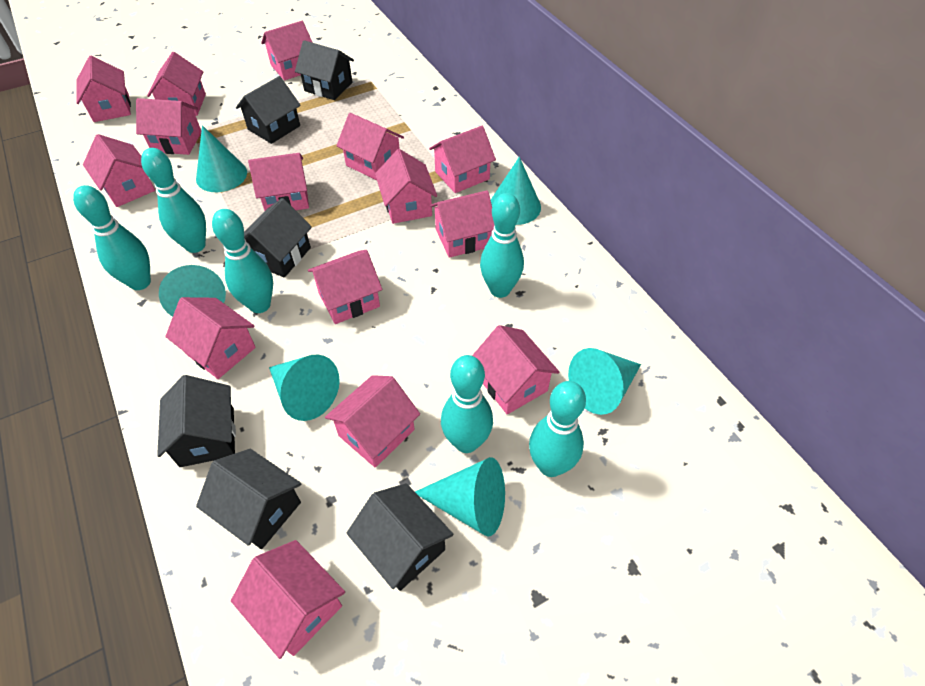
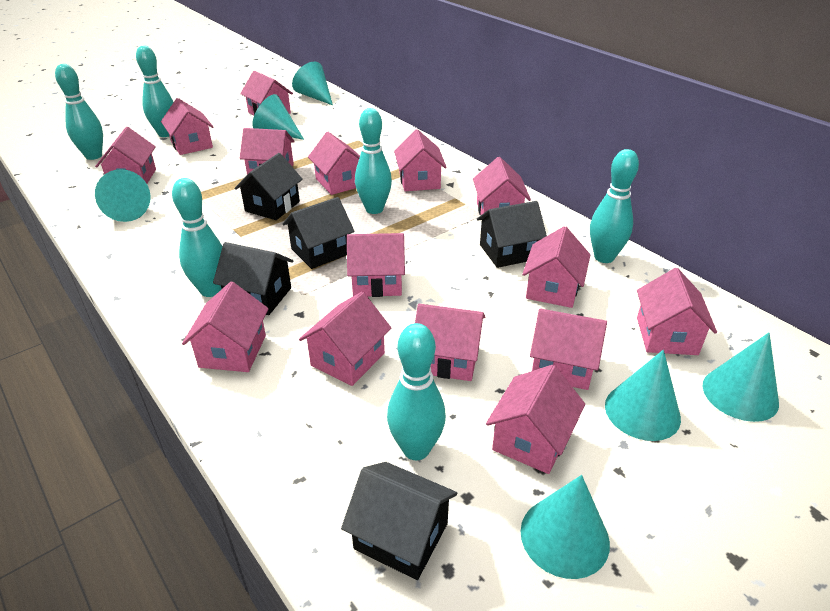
black house: 6 -> 5

